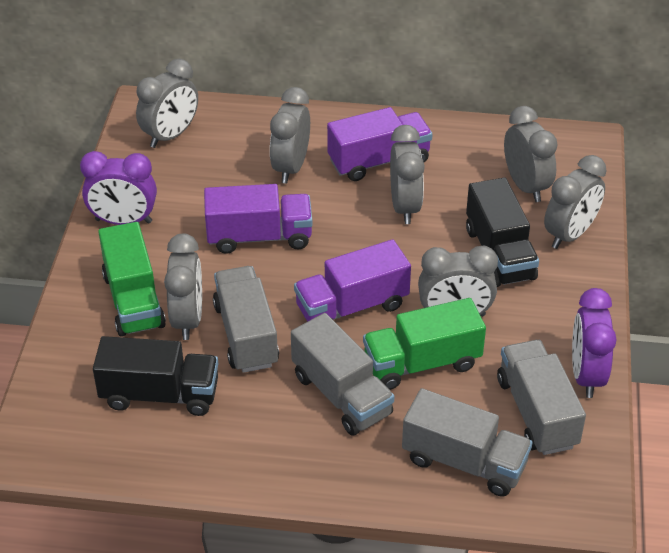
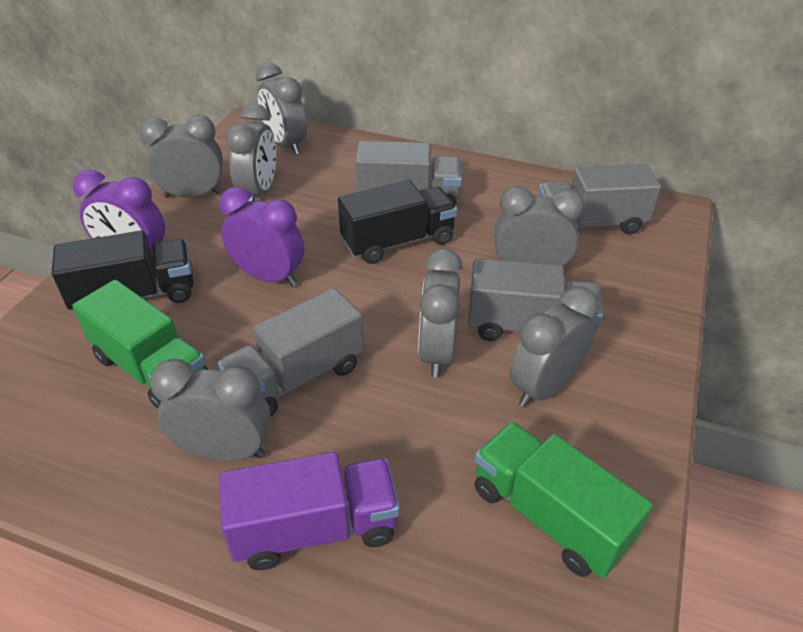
purple truck: 3 -> 1

